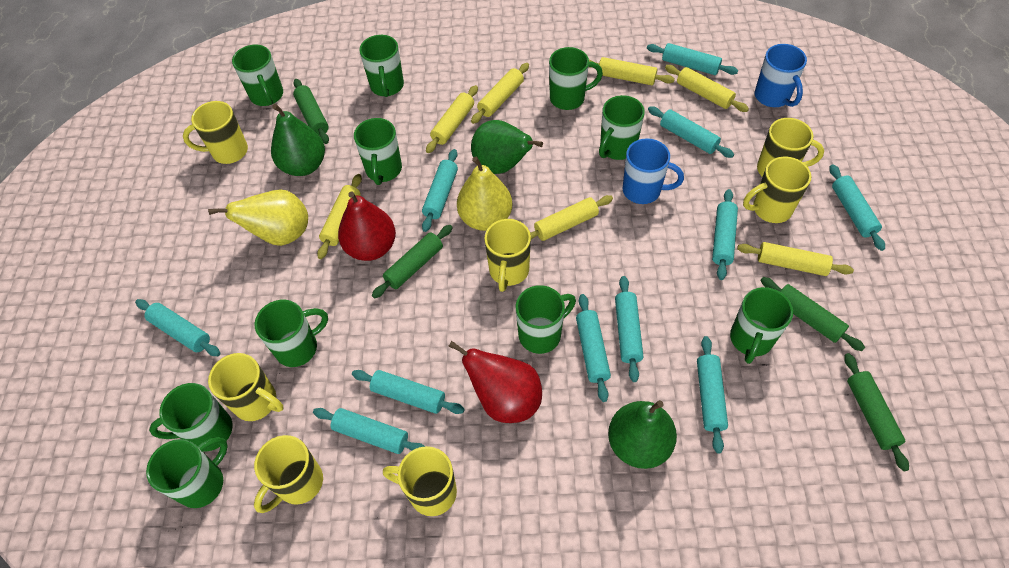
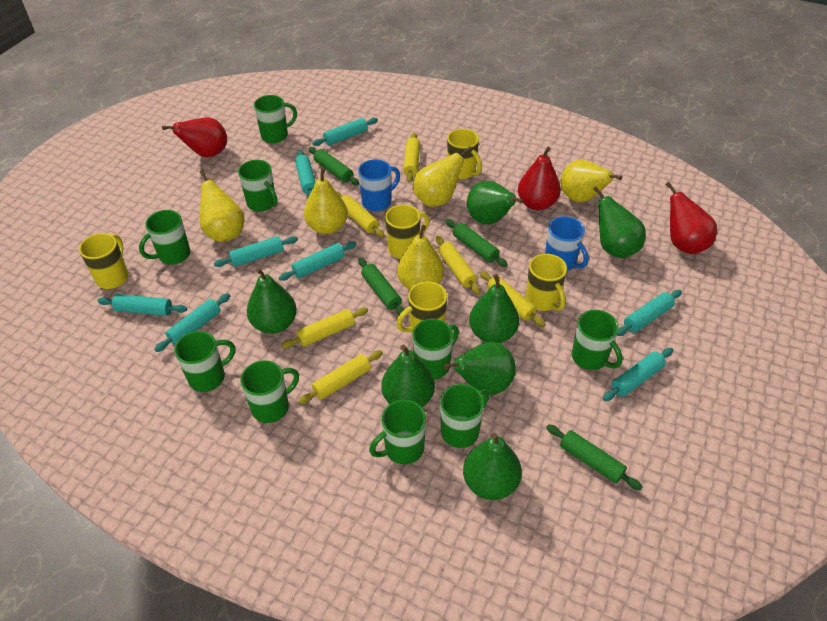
green mug: 10 -> 9
green pear: 3 -> 7
red pear: 2 -> 3
turquoise rolling pin: 11 -> 8
yellow mug: 7 -> 5
yellow pear: 2 -> 5
yellow rolling pin: 7 -> 6

